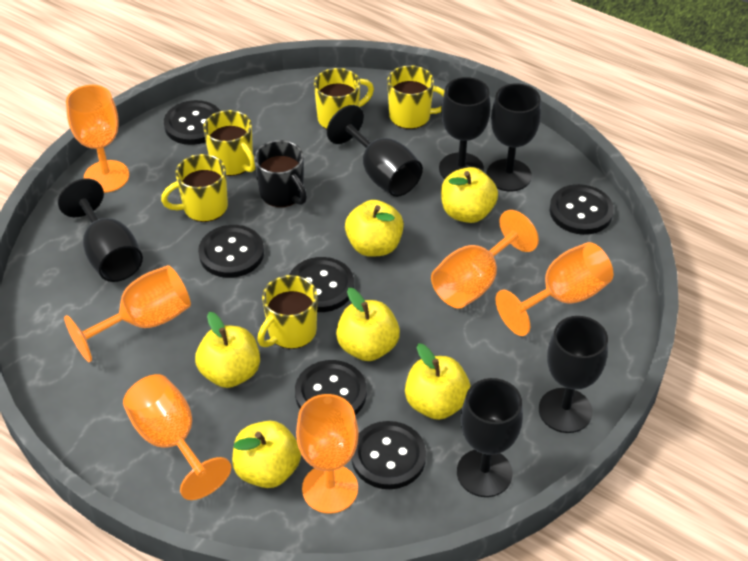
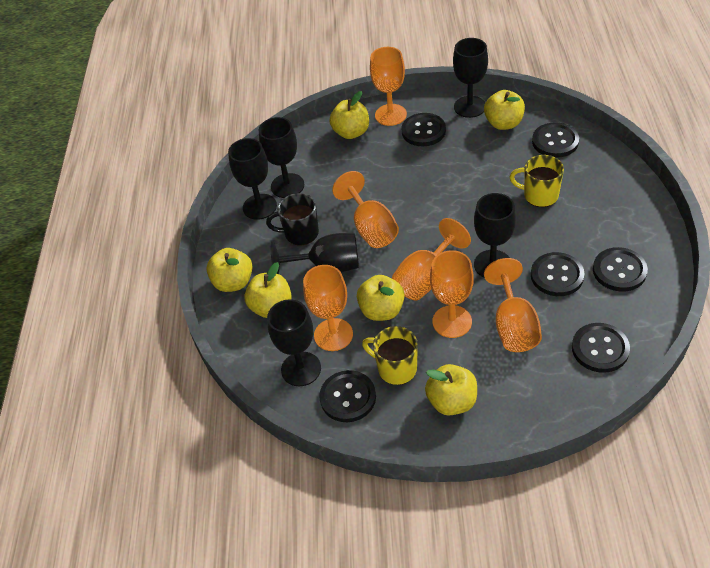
yellow mug: 5 -> 2

